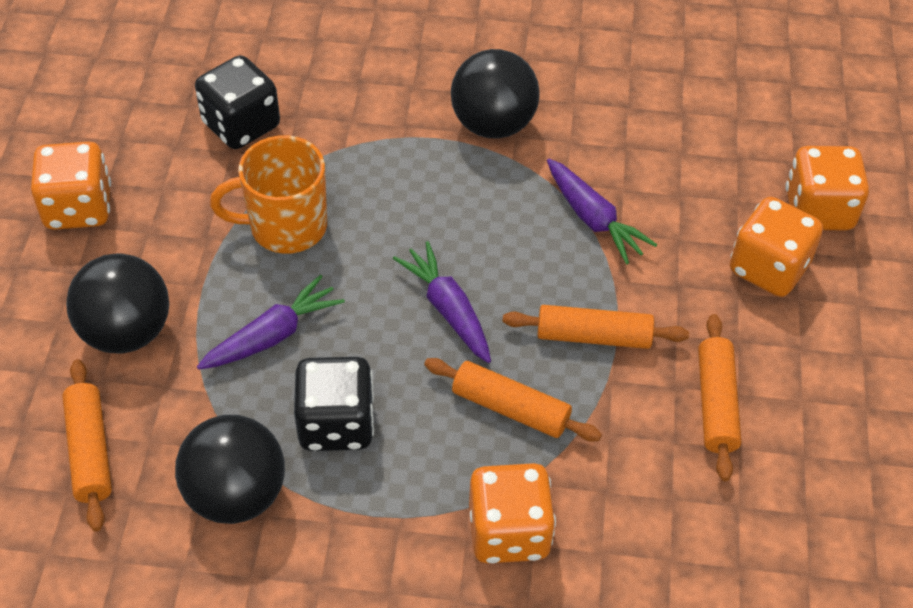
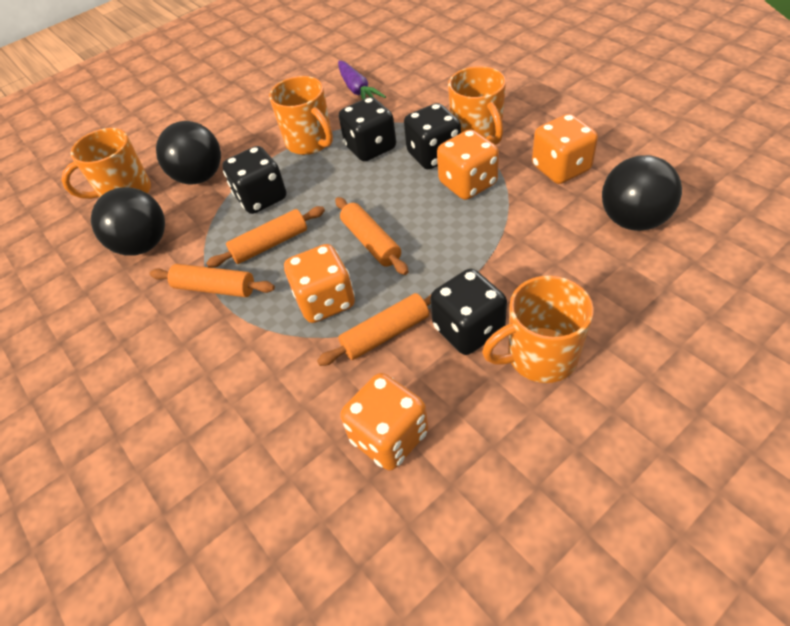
black dice: 2 -> 4
orange mug: 1 -> 4
purple carrot: 3 -> 1

